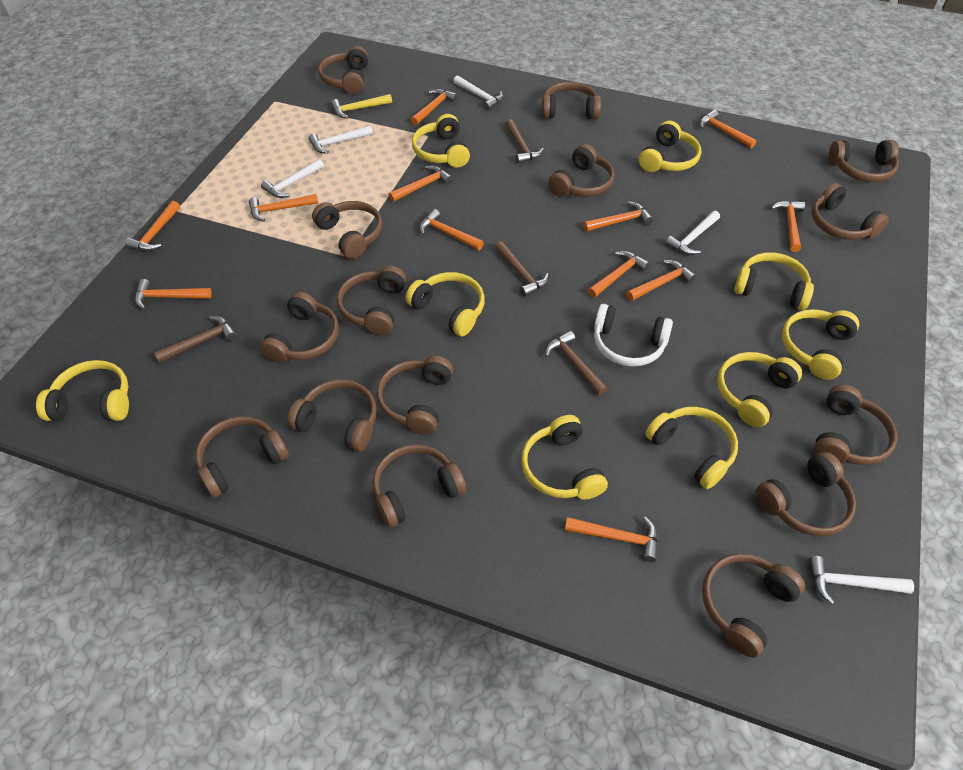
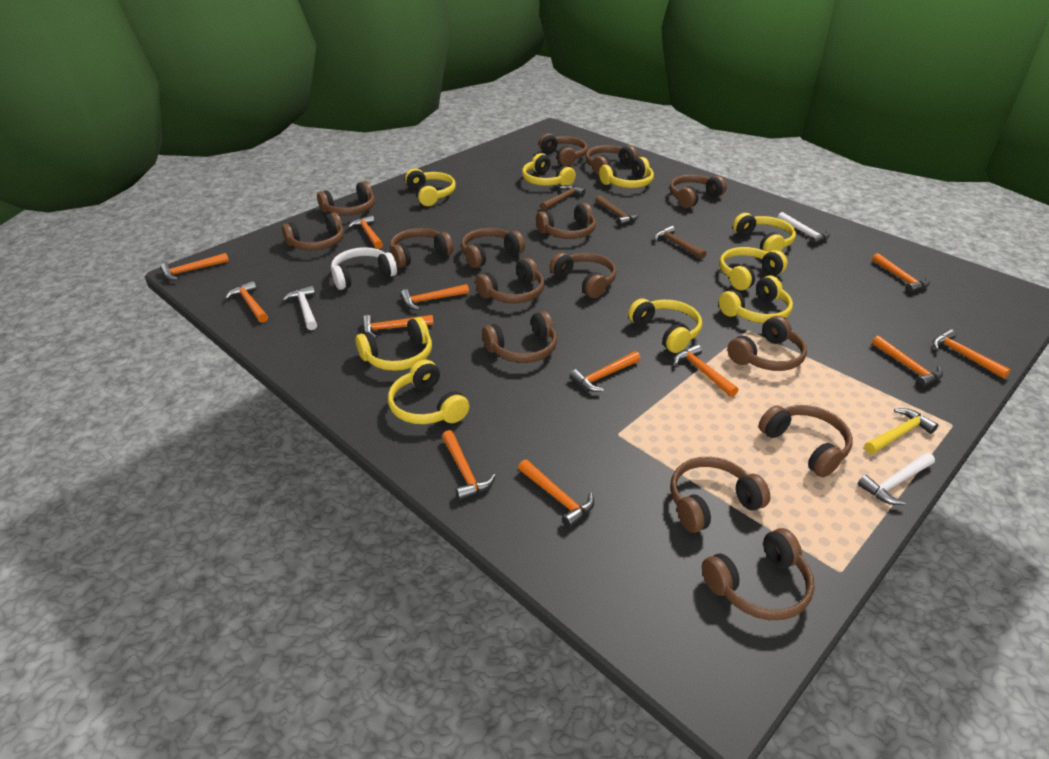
brown hammer: 4 -> 3
white hammer: 5 -> 3

